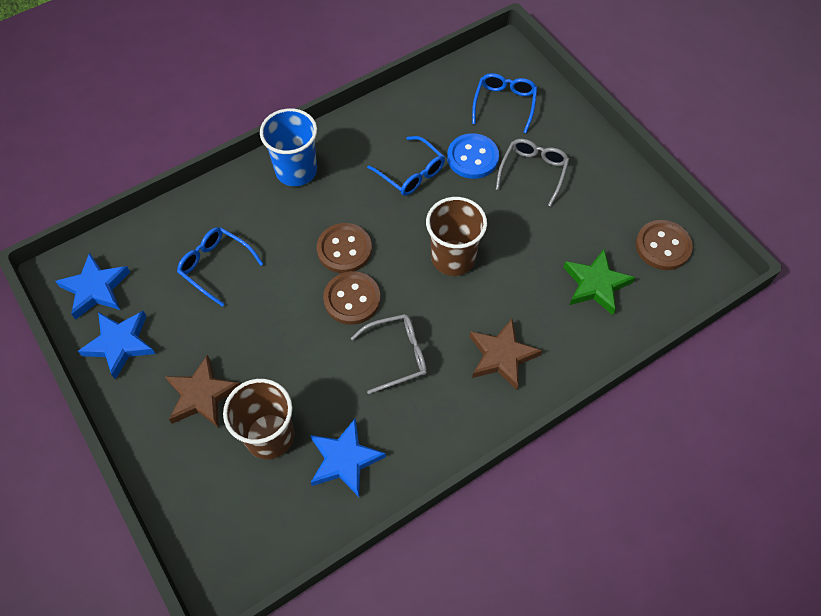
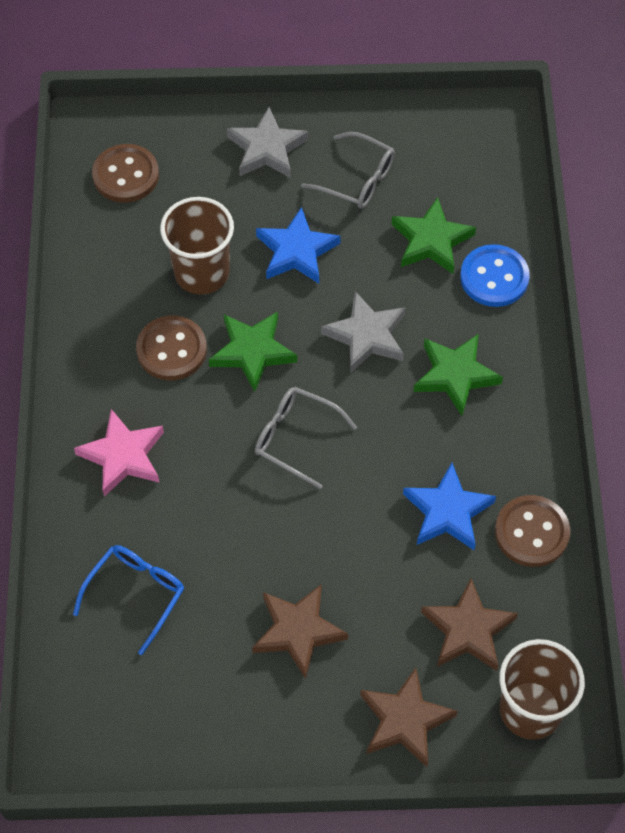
blue cup: 1 -> 0
blue glasses: 3 -> 1
blue star: 3 -> 2
brown star: 2 -> 3
green star: 1 -> 3
grey star: 0 -> 2
pink star: 0 -> 1

